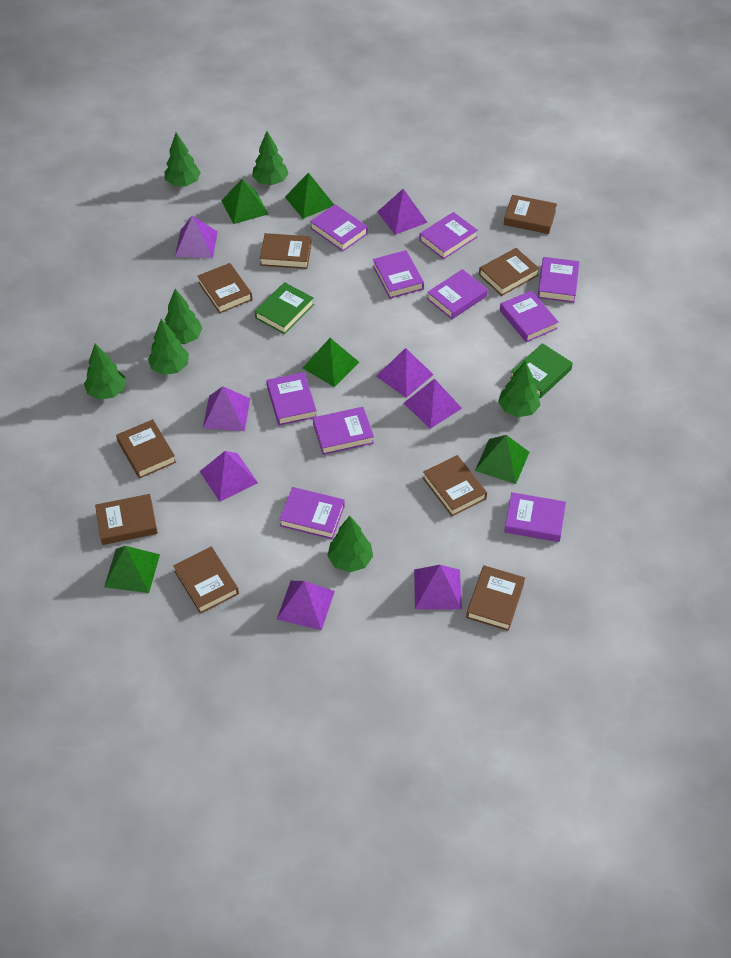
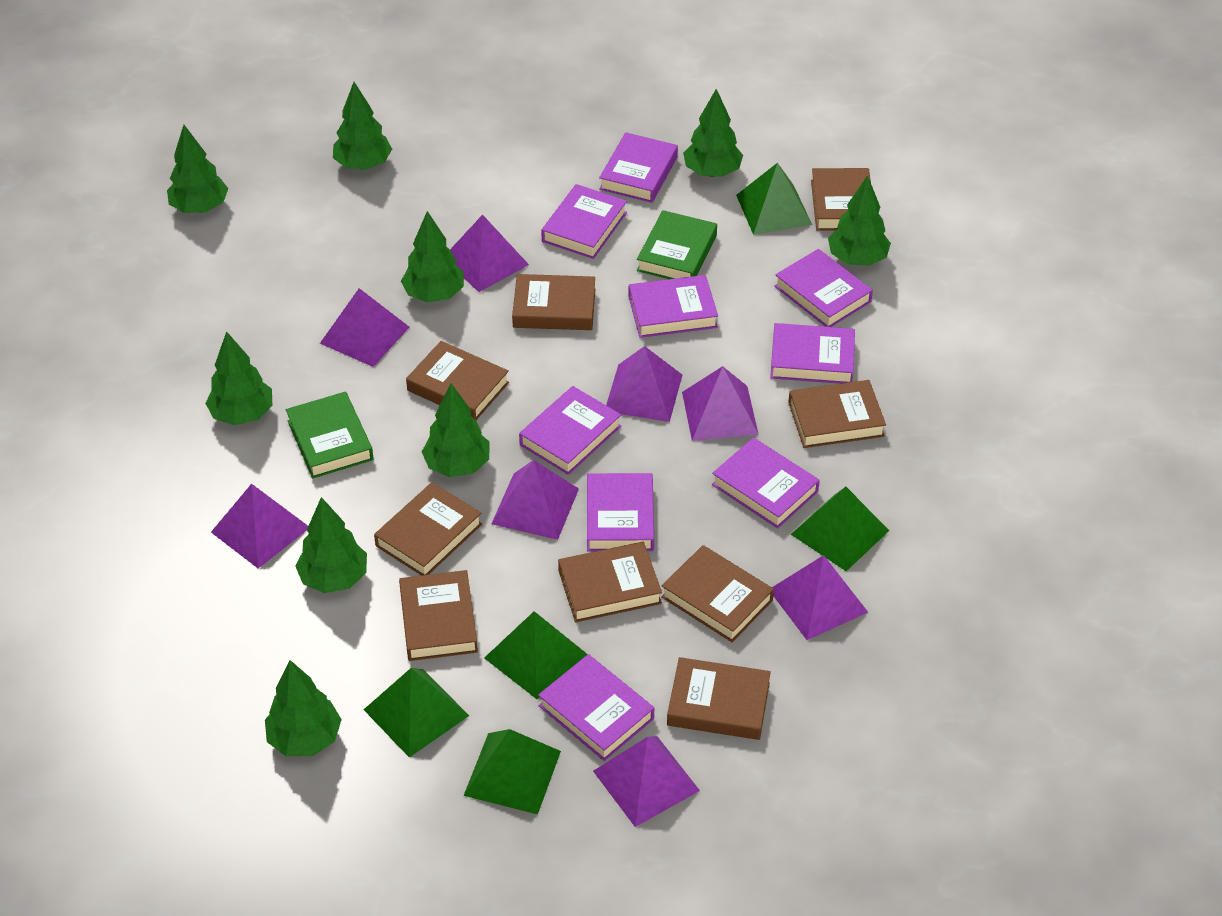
green tree: 7 -> 9
purple book: 10 -> 9

